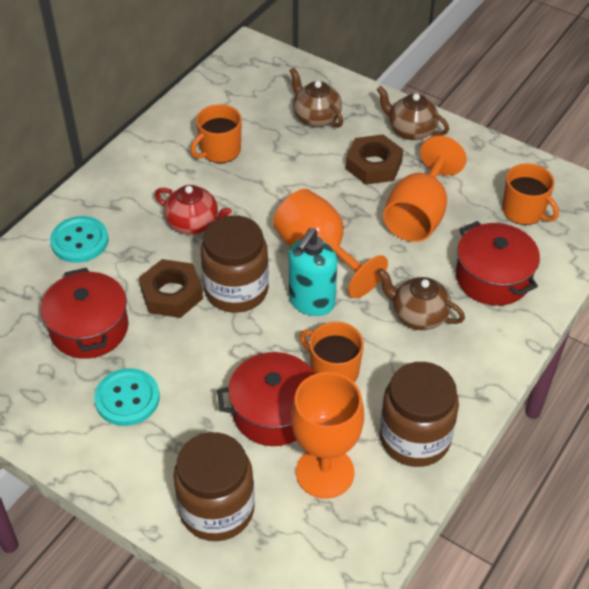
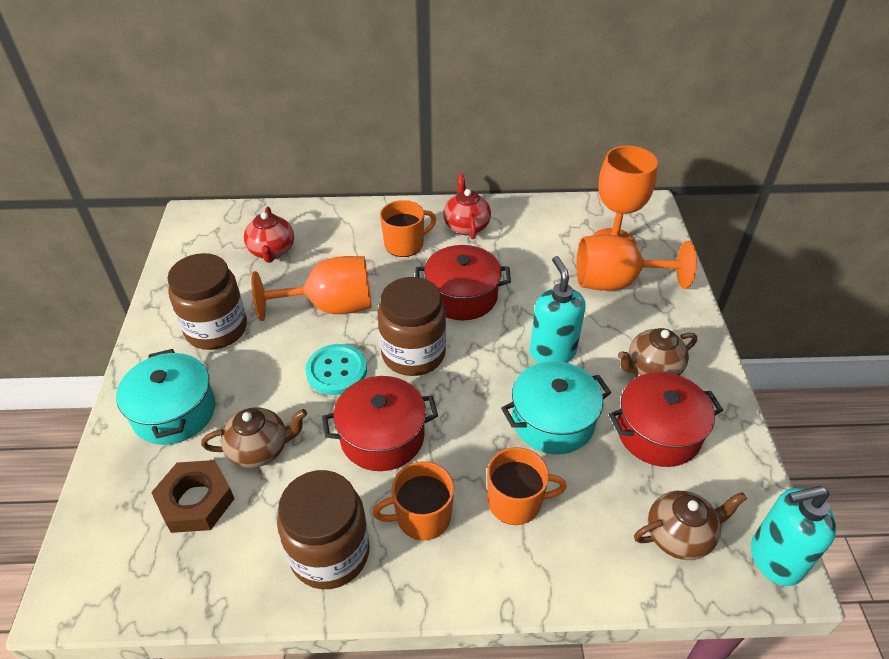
brown nut: 2 -> 1
red teapot: 1 -> 2
turquoise button: 2 -> 1
turquoise pot: 0 -> 2
turquoise soap dispenser: 1 -> 2

